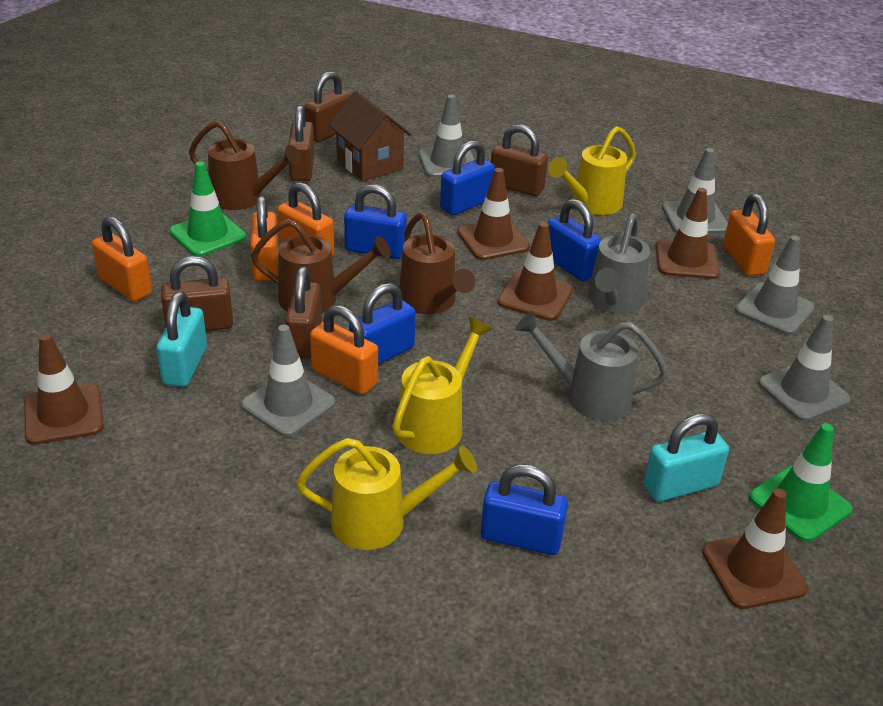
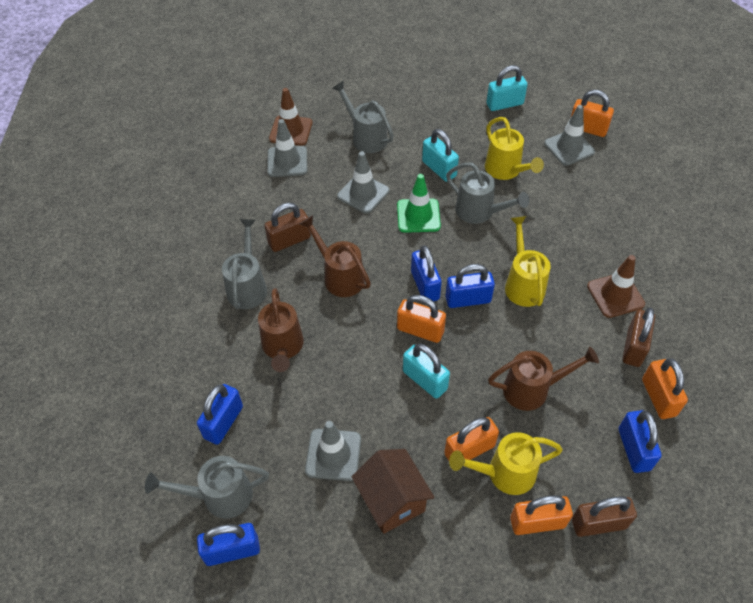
brown padlock: 5 -> 3
brown traffic cone: 5 -> 2
green traffic cone: 2 -> 1
grey traffic cone: 5 -> 4
grey watering can: 2 -> 4
turquoise padlock: 2 -> 3

